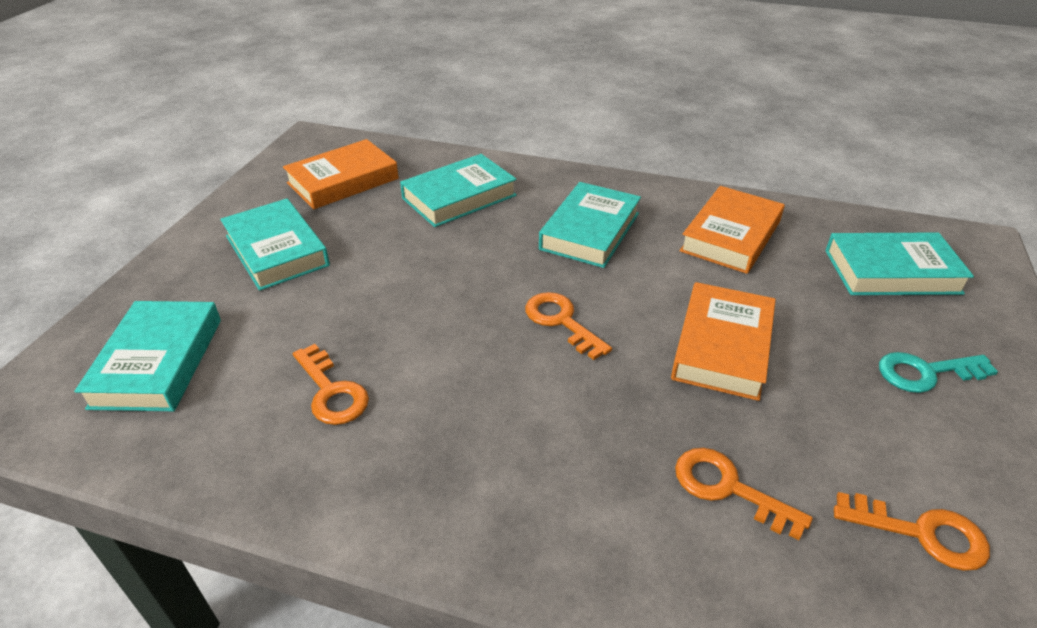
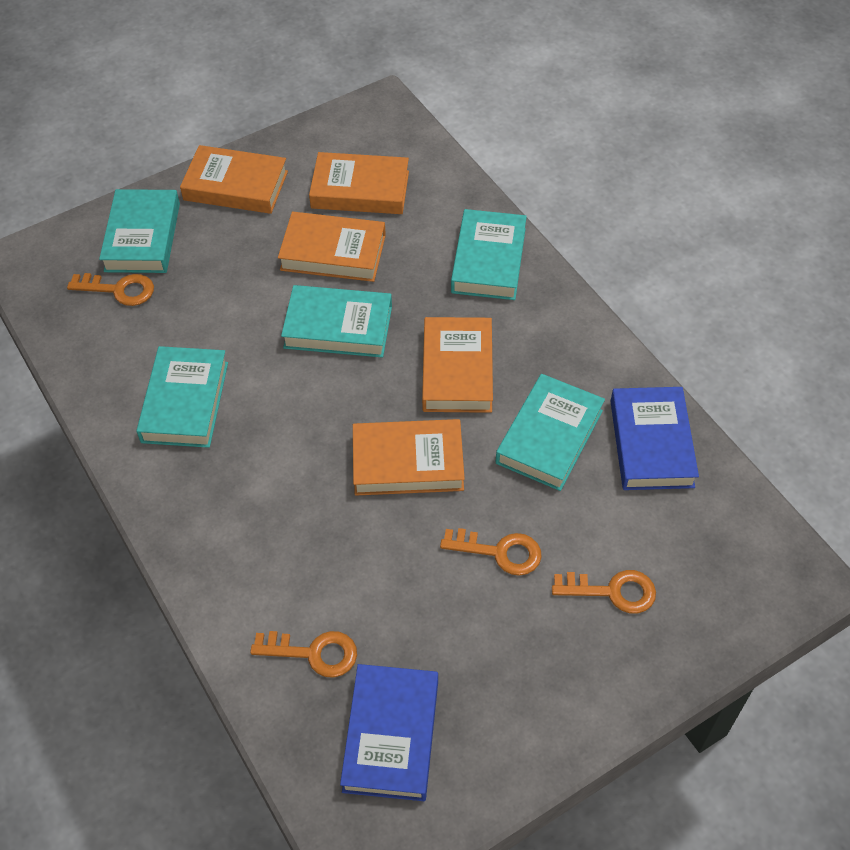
blue book: 0 -> 2
orange book: 3 -> 5
turquoise key: 1 -> 0

